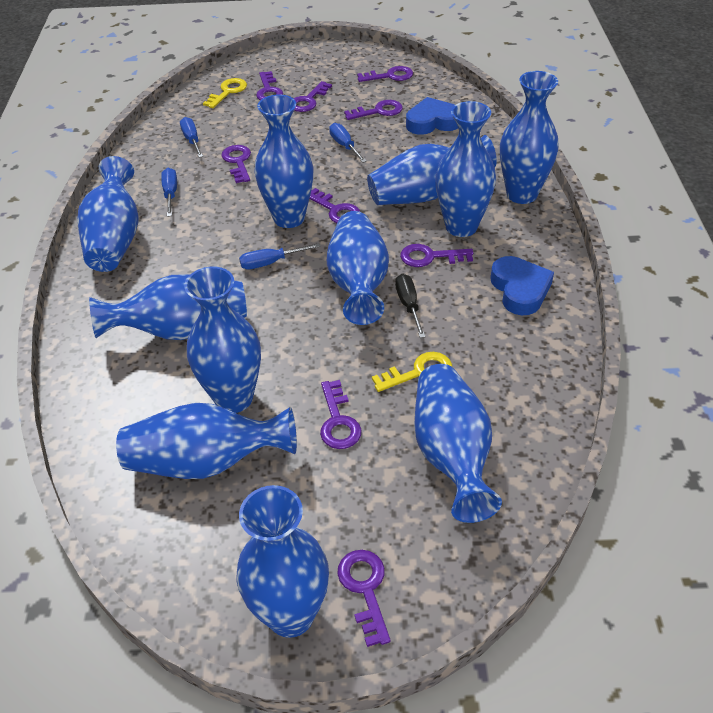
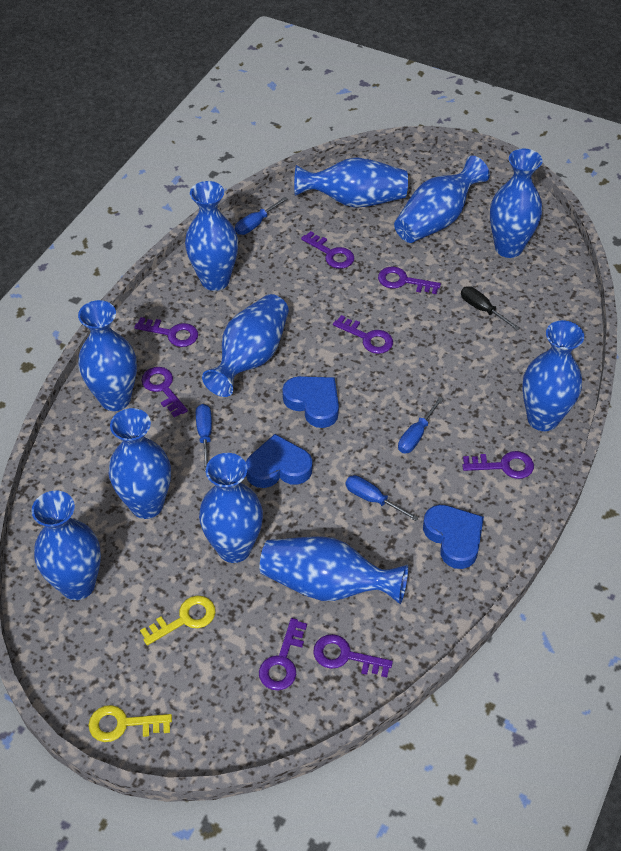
blue heart: 2 -> 3
purple key: 9 -> 8

